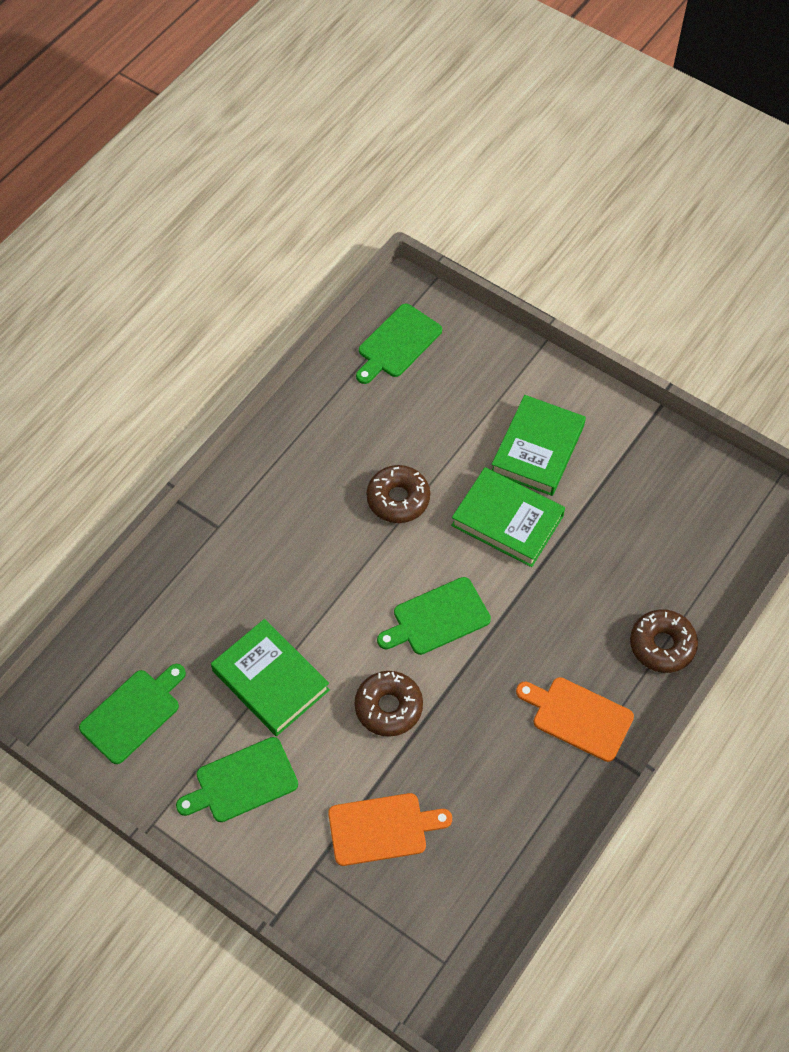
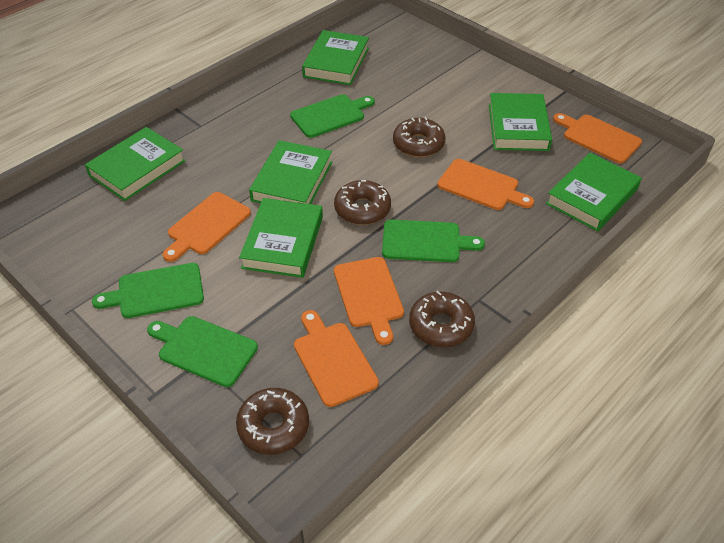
brown donut: 3 -> 4
green book: 3 -> 6
orange cutting board: 2 -> 5

